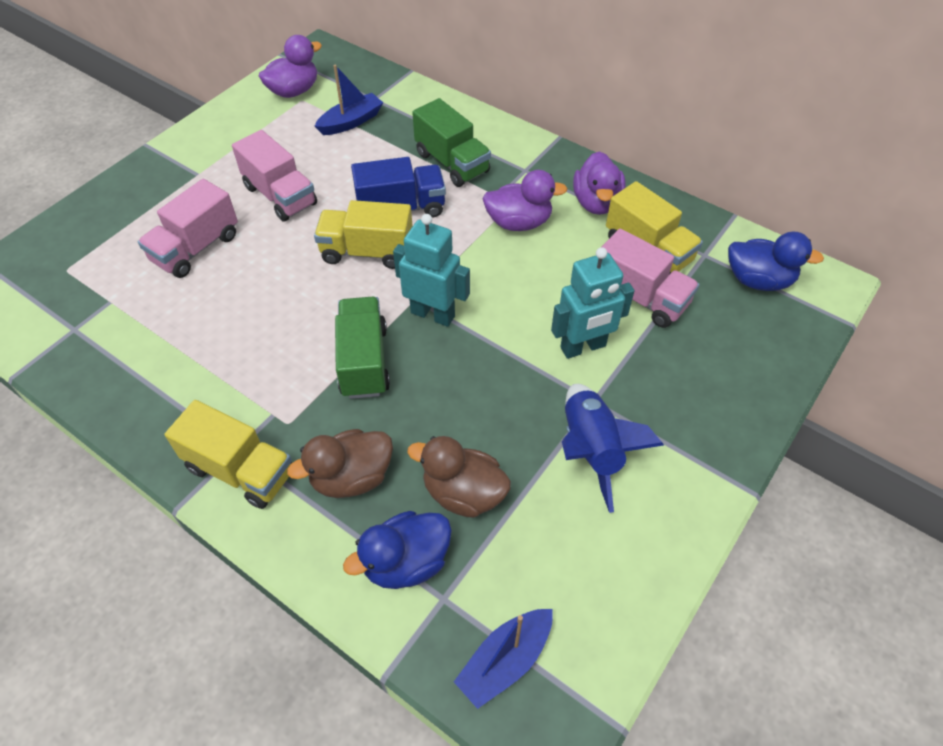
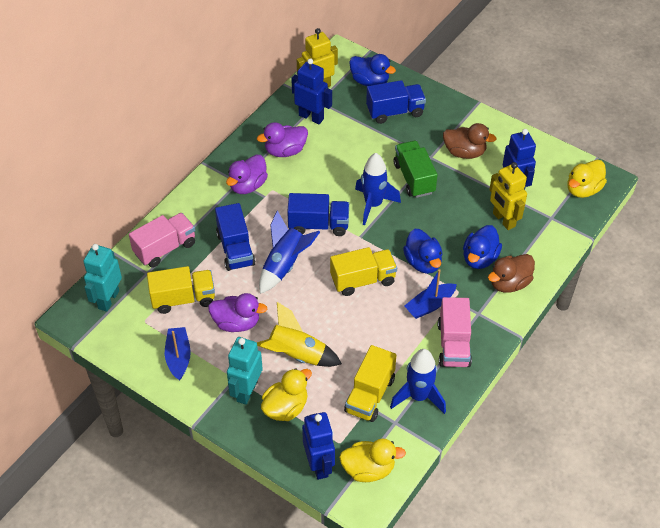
blue duck: 2 -> 3
blue robot: 0 -> 3
blue rocket: 1 -> 3
blue truck: 1 -> 3
green truck: 2 -> 1
pink truck: 3 -> 2
yellow duck: 0 -> 3
yellow robot: 0 -> 2
yellow rocket: 0 -> 1

